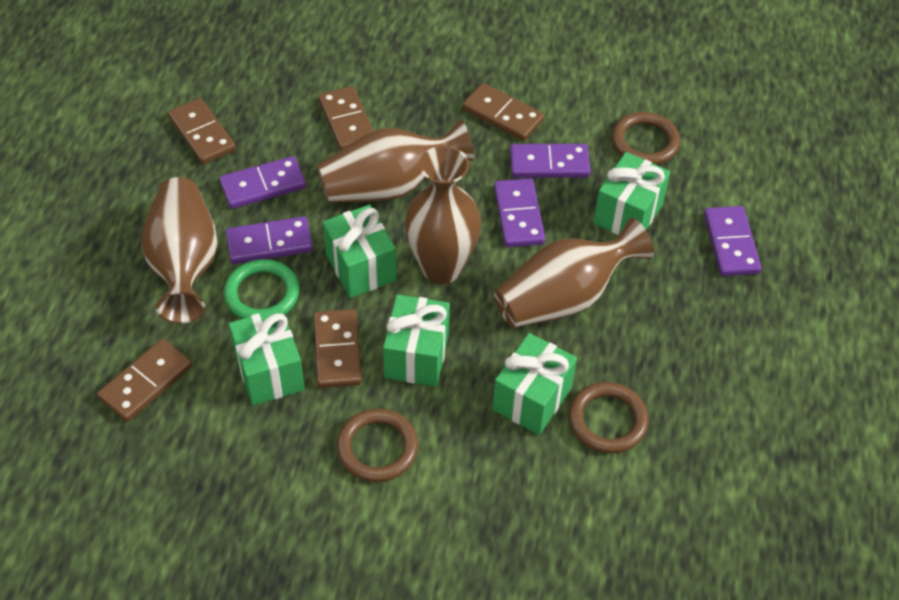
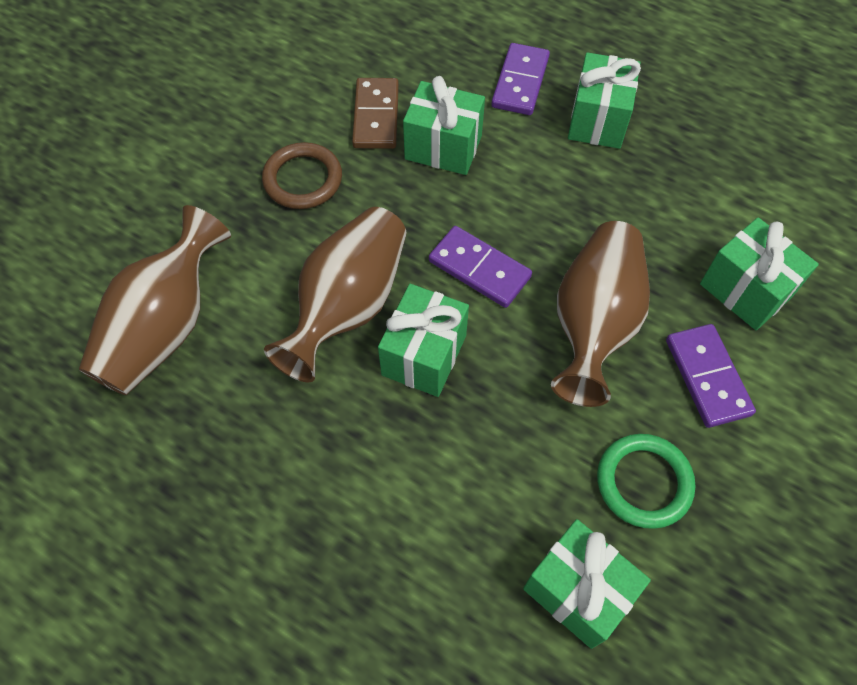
brown domino: 5 -> 1
brown ring: 3 -> 1
brown vase: 4 -> 3
purple domino: 5 -> 3

